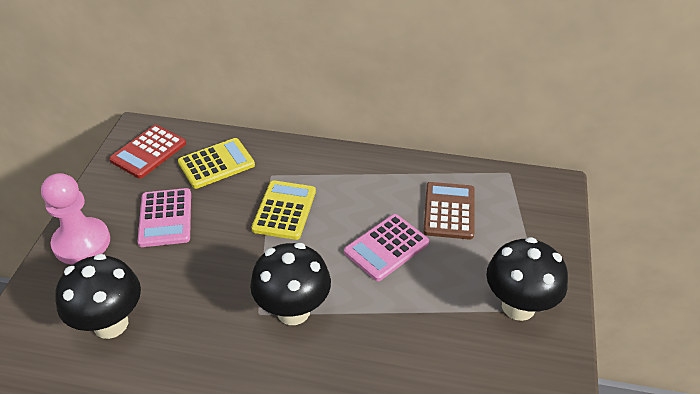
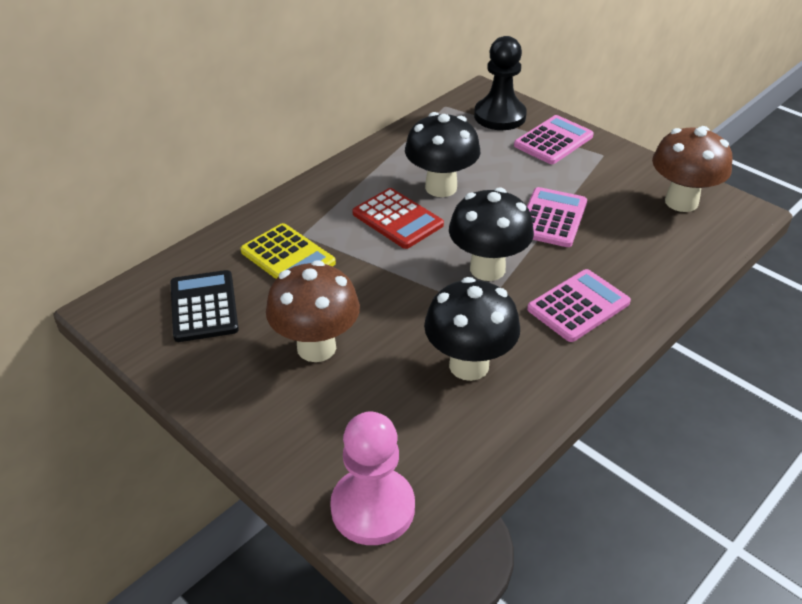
black calculator: 0 -> 1
black pawn: 0 -> 1
brown calculator: 1 -> 0
brown mushroom: 0 -> 2
pink calculator: 2 -> 3
yellow calculator: 2 -> 1

